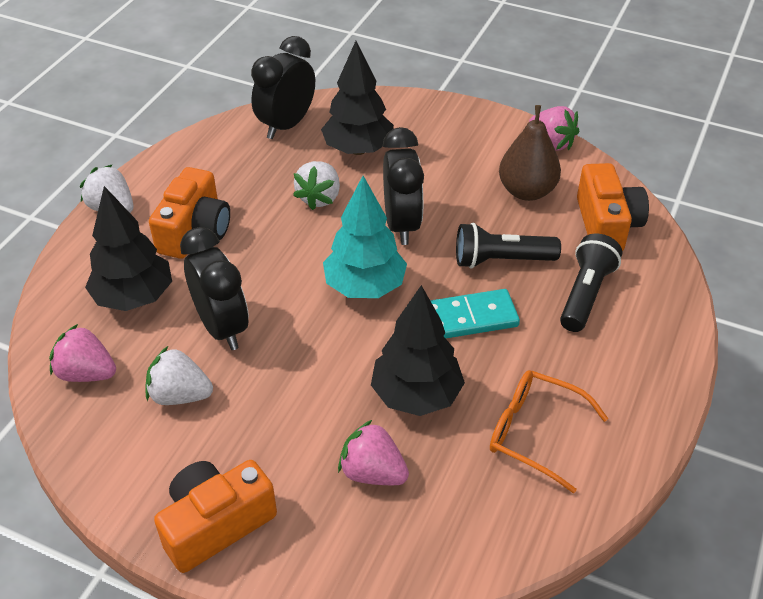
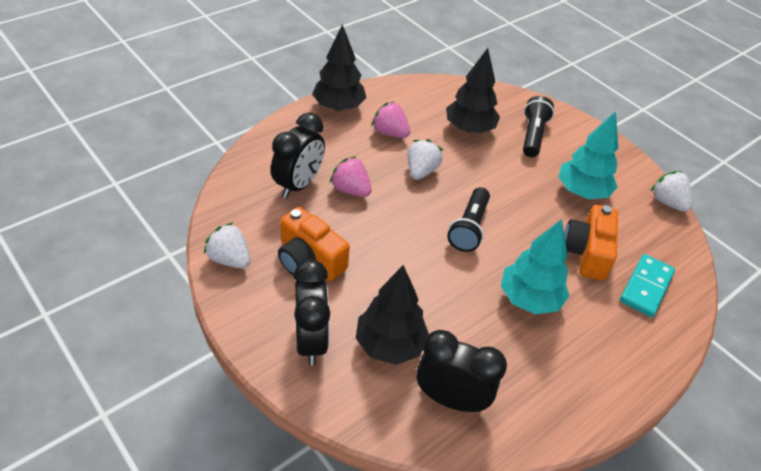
brown pear: 1 -> 0
orange camera: 3 -> 2
orange glasses: 1 -> 0
pink strawberry: 3 -> 2
turquoise tree: 1 -> 2

